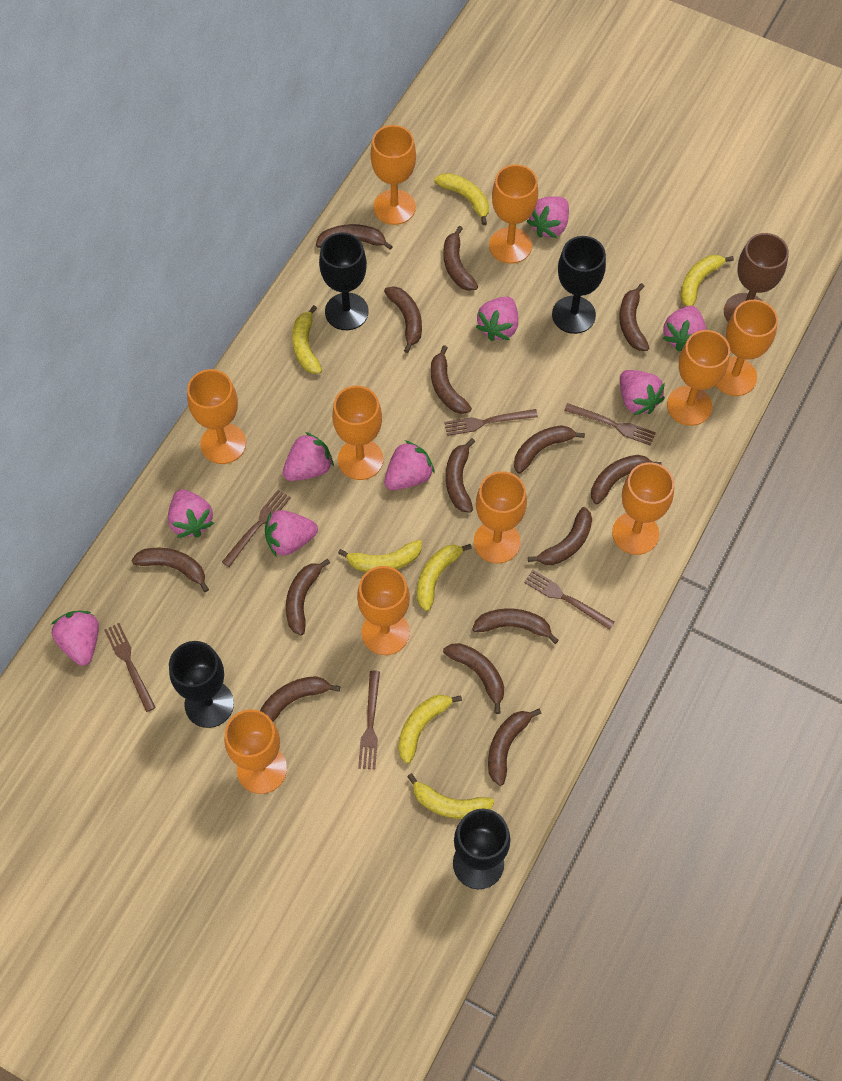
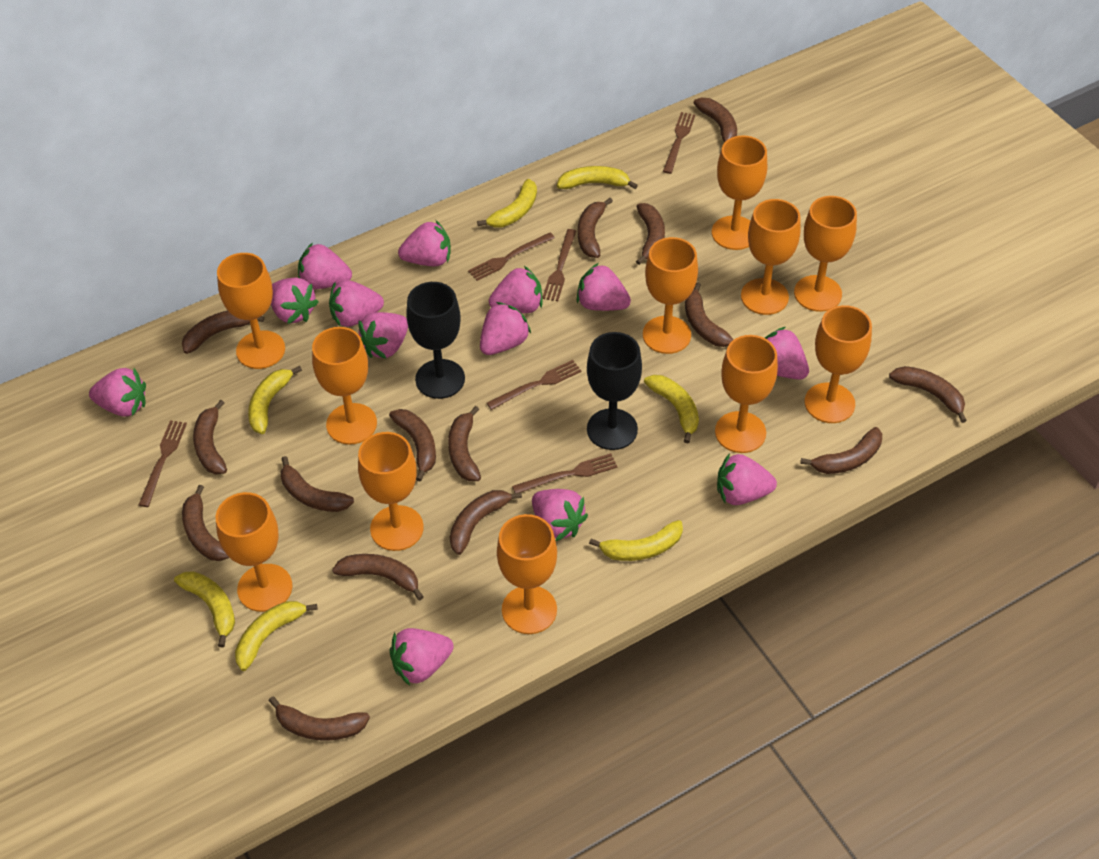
black goblet: 4 -> 2
brown goblet: 1 -> 0
orange goblet: 10 -> 11
pink strawberry: 9 -> 13

